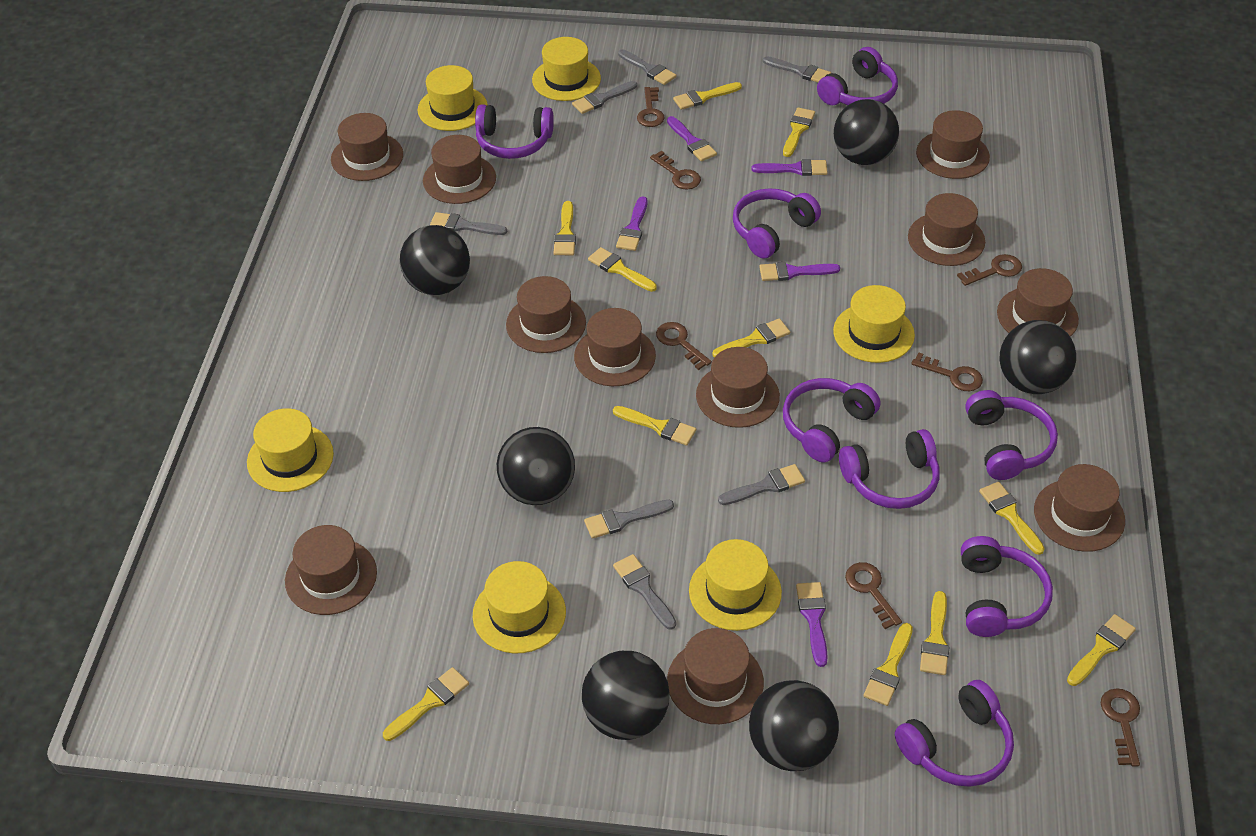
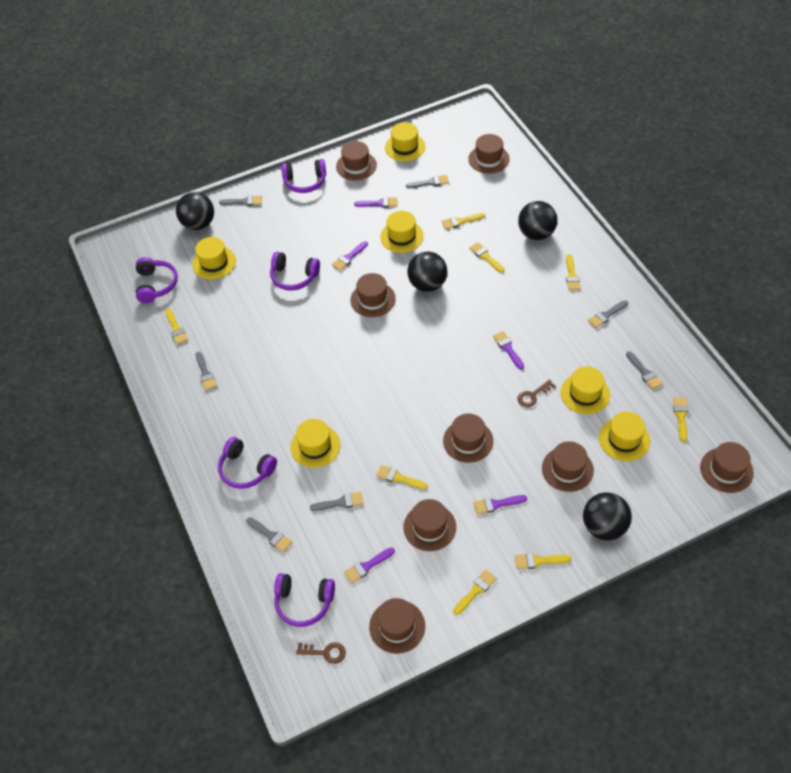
black ball: 6 -> 4
brown hat: 11 -> 8
brown key: 7 -> 2
purple headphones: 8 -> 5
yellow brush: 11 -> 8

